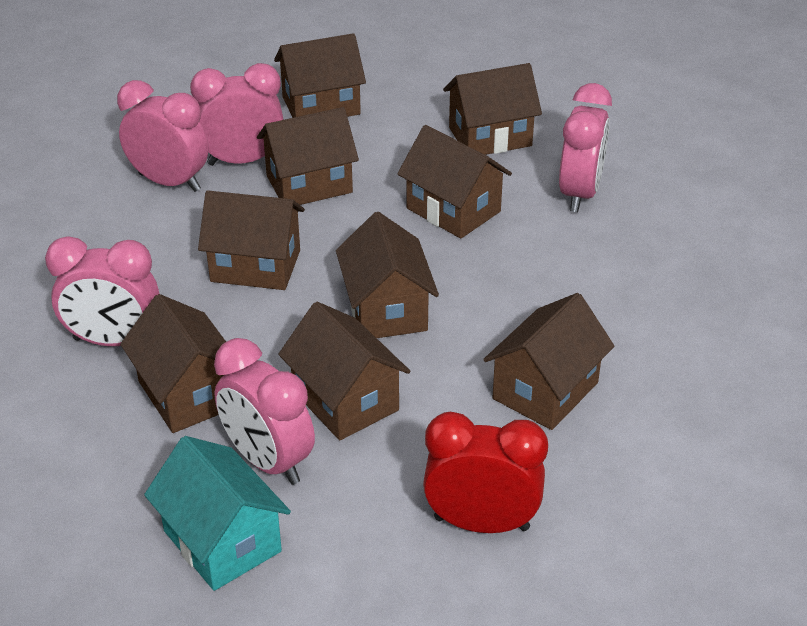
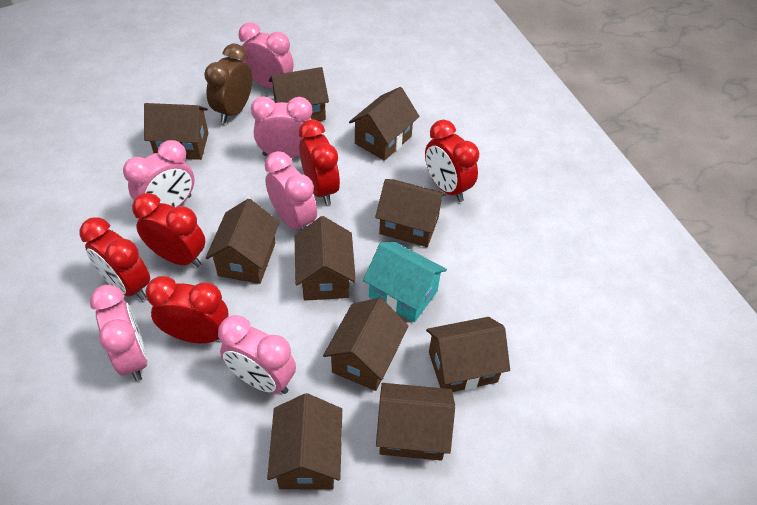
brown clock: 0 -> 1
brown house: 9 -> 10
pink clock: 5 -> 6
red clock: 1 -> 5

